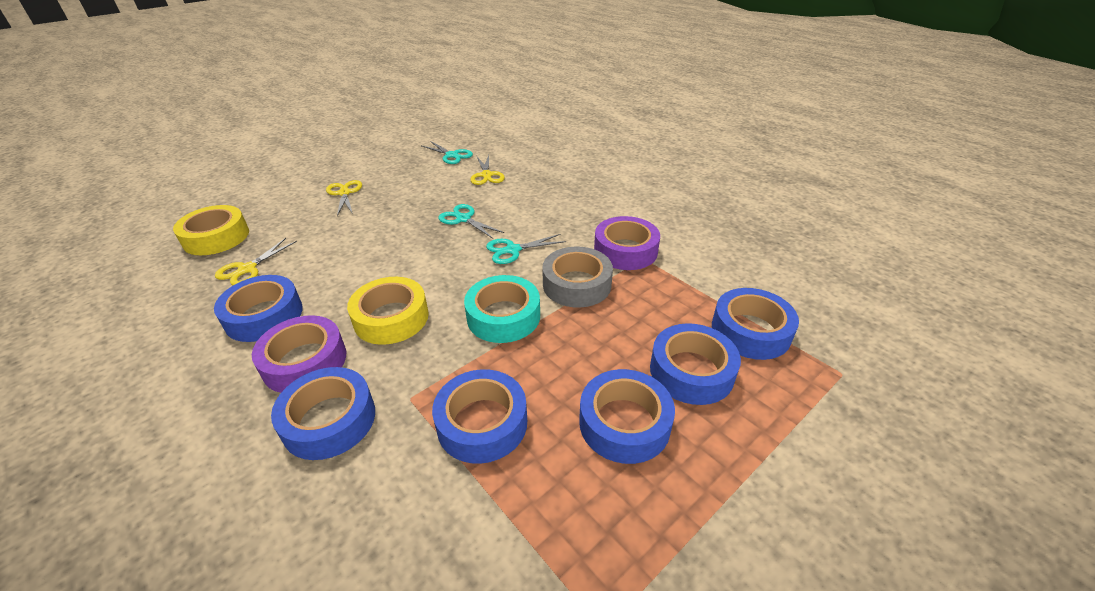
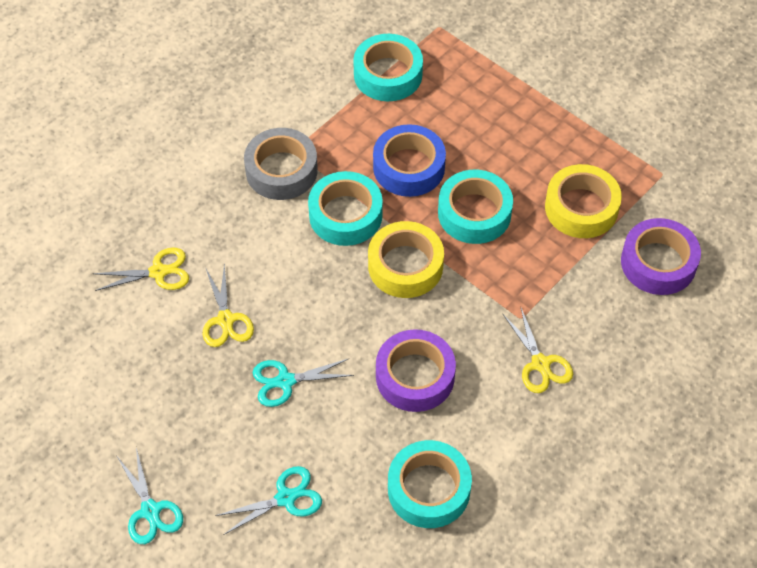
blue tape: 6 -> 1
turquoise tape: 1 -> 4

